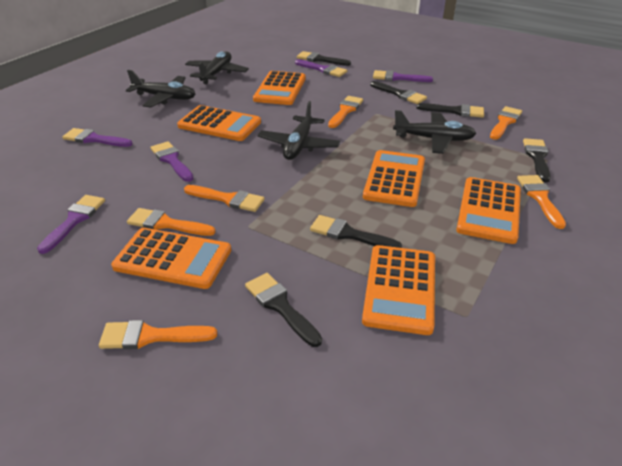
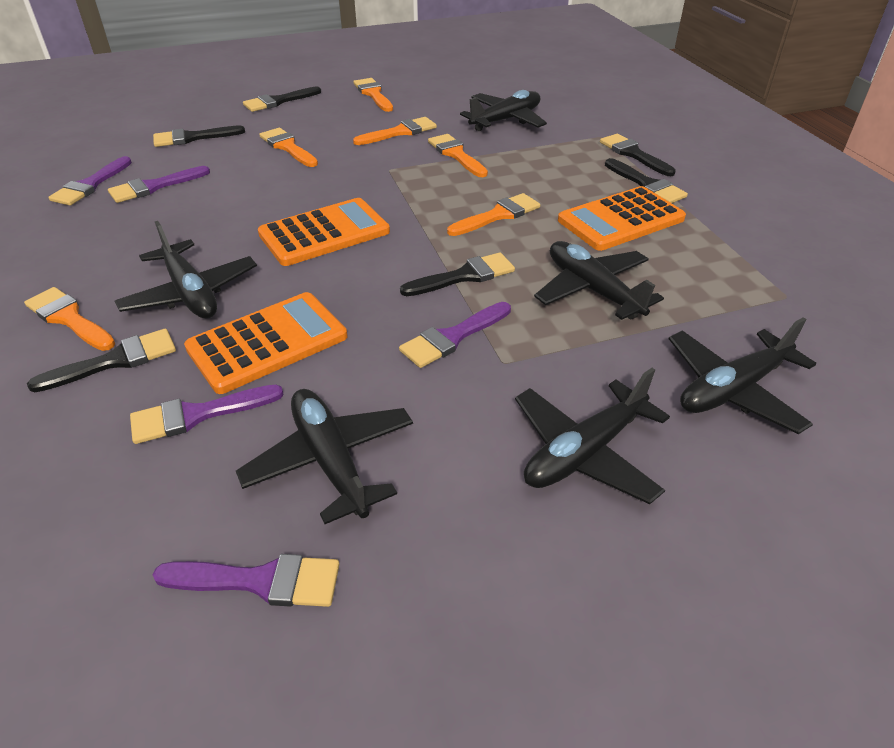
black plane: 4 -> 6
orange calculator: 6 -> 3

